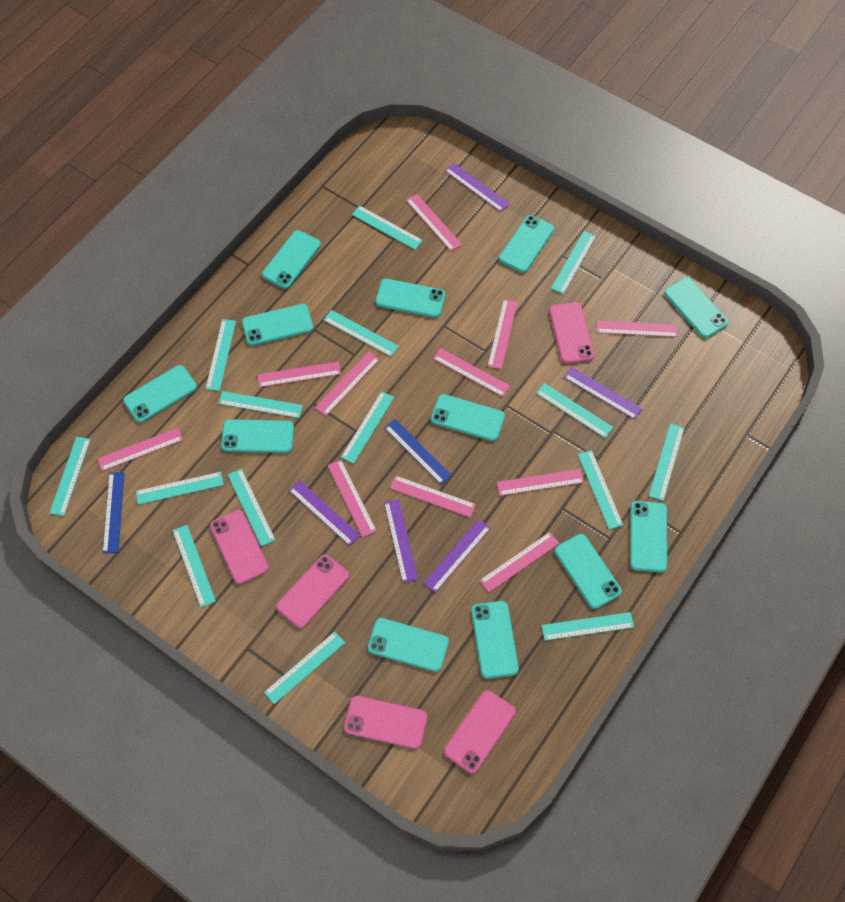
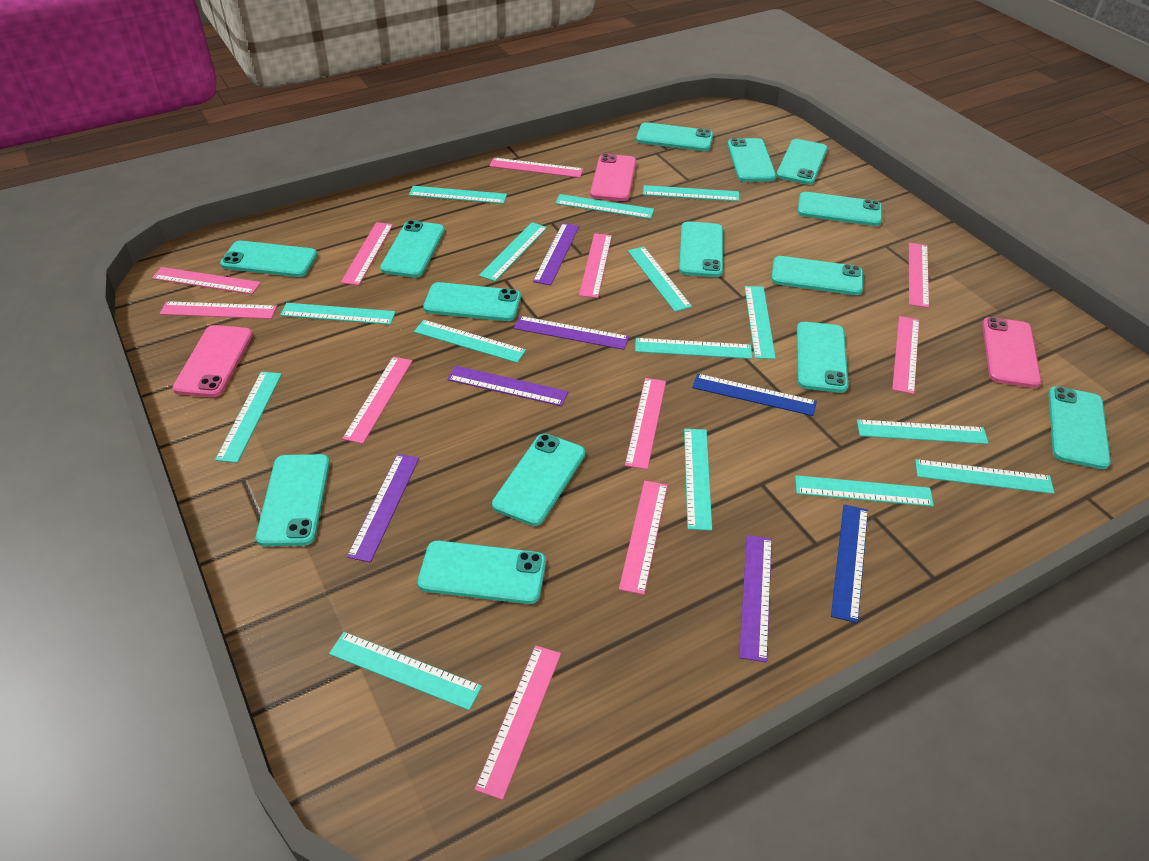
pink phone: 5 -> 3
turquoise phone: 12 -> 14

